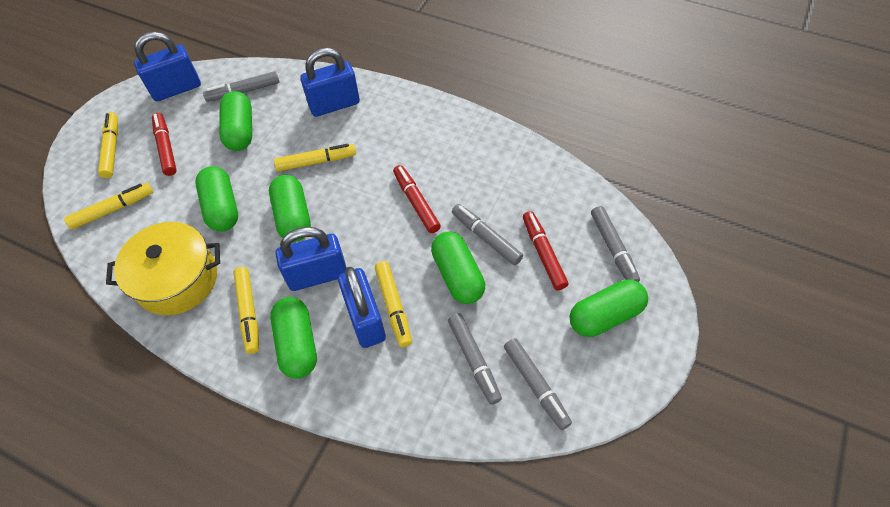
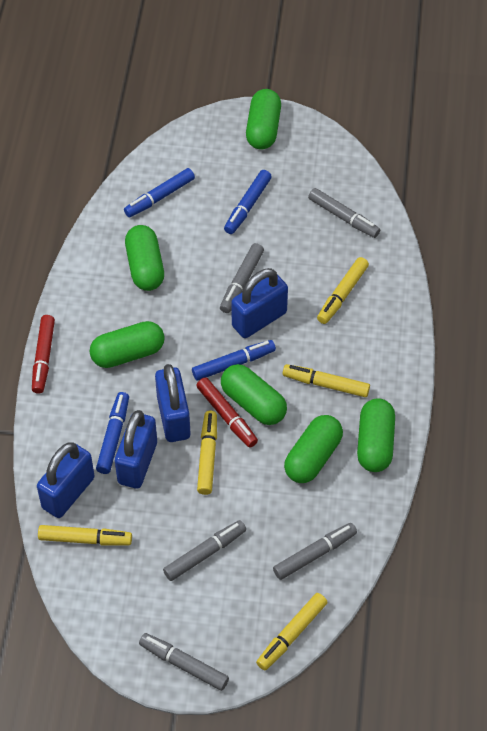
blue marker: 0 -> 4
red marker: 3 -> 2
yellow pot: 1 -> 0

